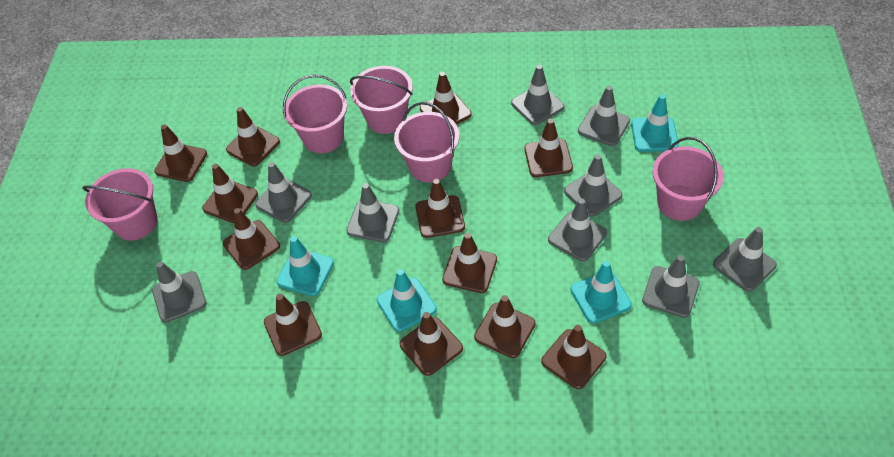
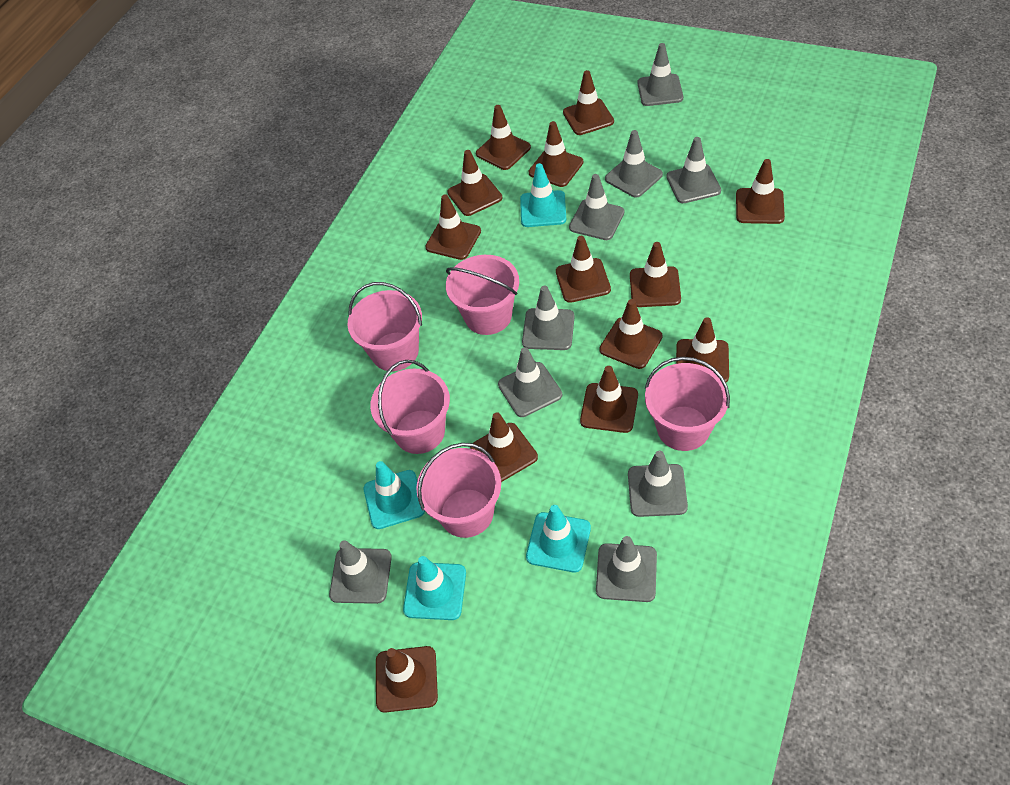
brown traffic cone: 12 -> 13

